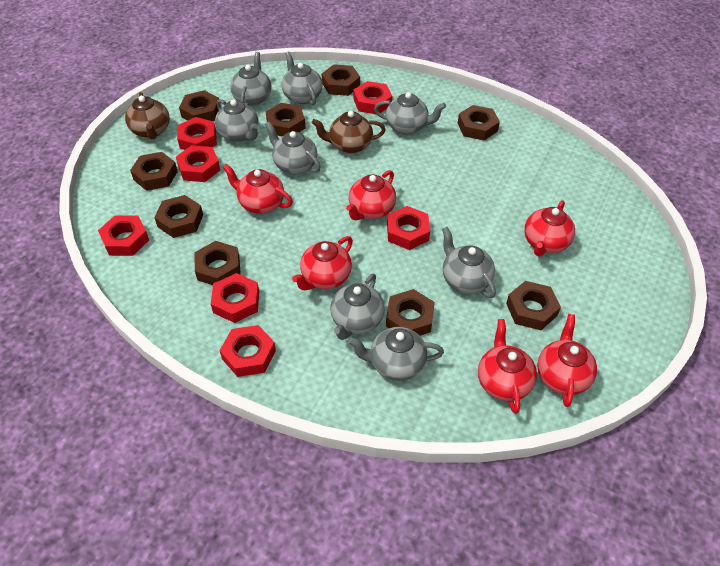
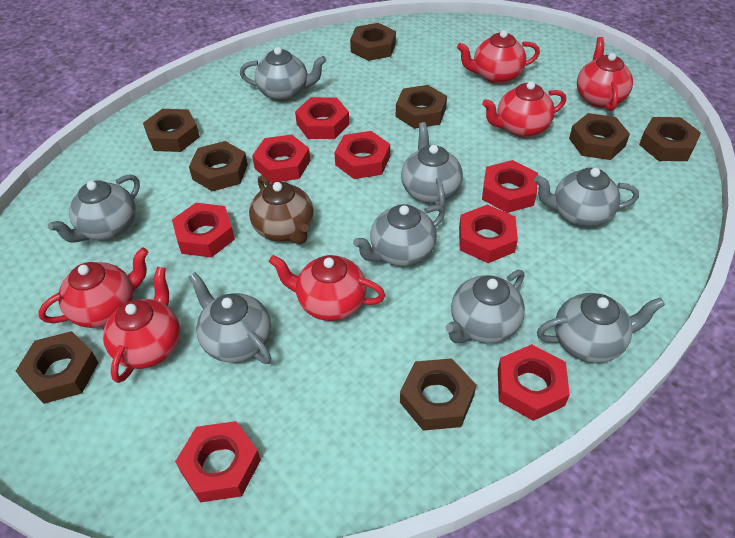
brown nut: 9 -> 8
brown teapot: 2 -> 1
red nut: 7 -> 8

